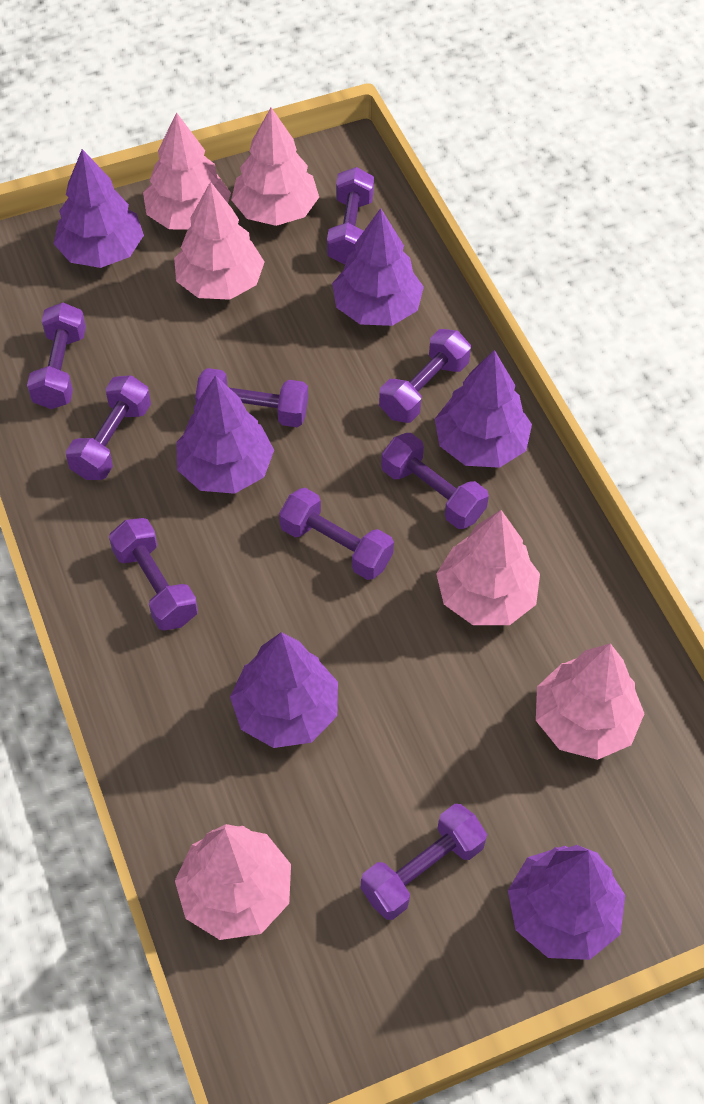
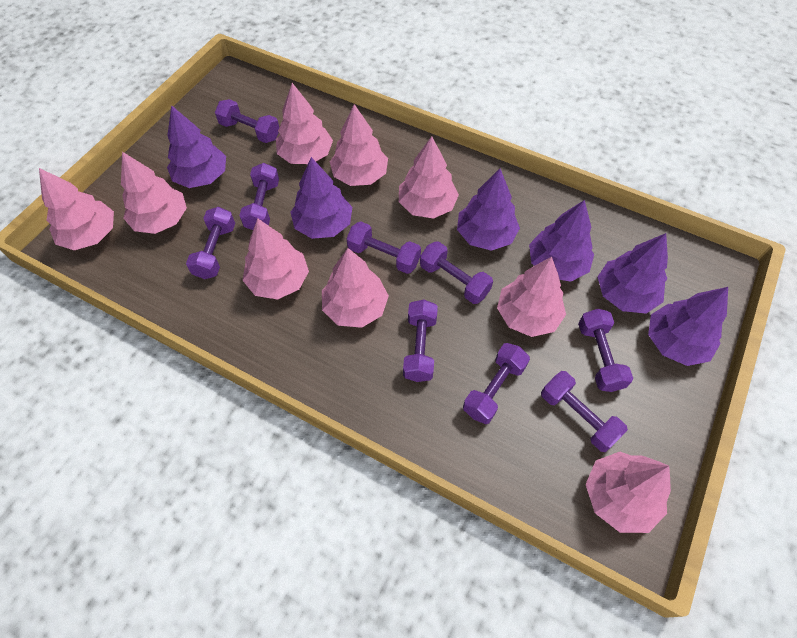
pink tree: 6 -> 9

